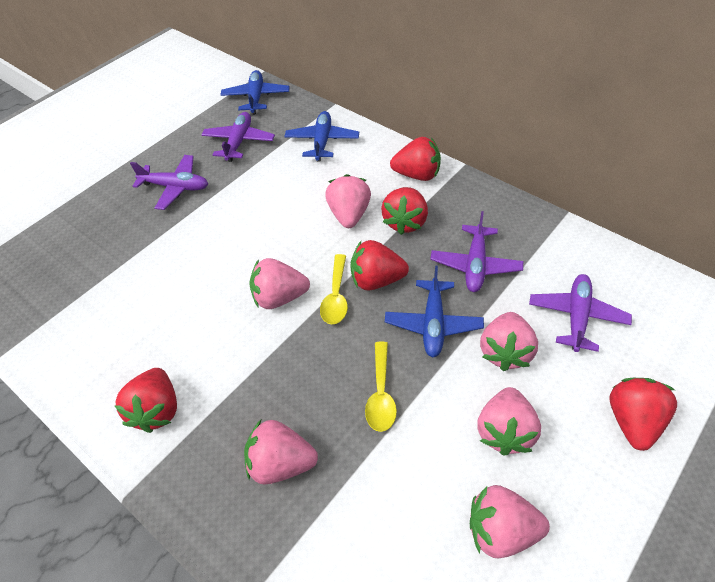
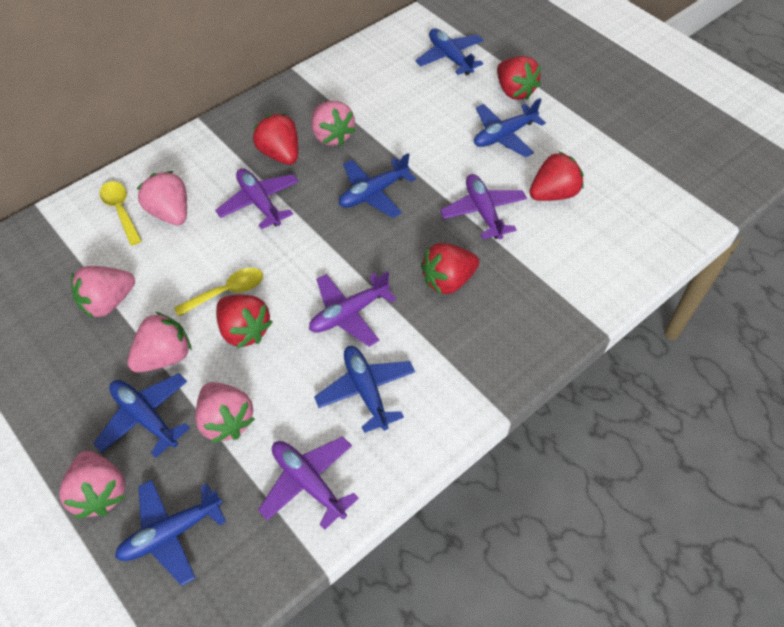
blue plane: 3 -> 6

